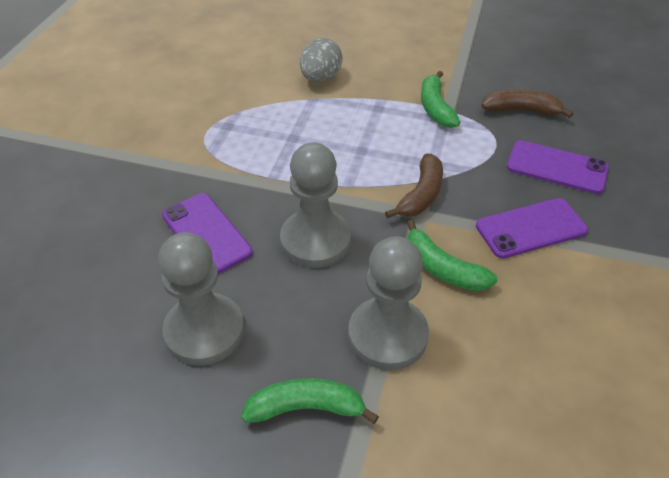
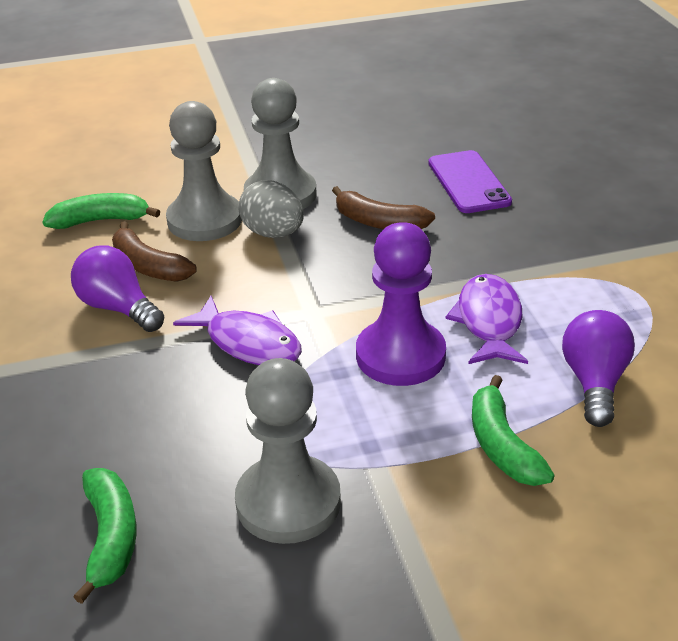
purple fish: 0 -> 2
purple light bulb: 0 -> 2
purple pawn: 0 -> 1
purple phone: 3 -> 1

